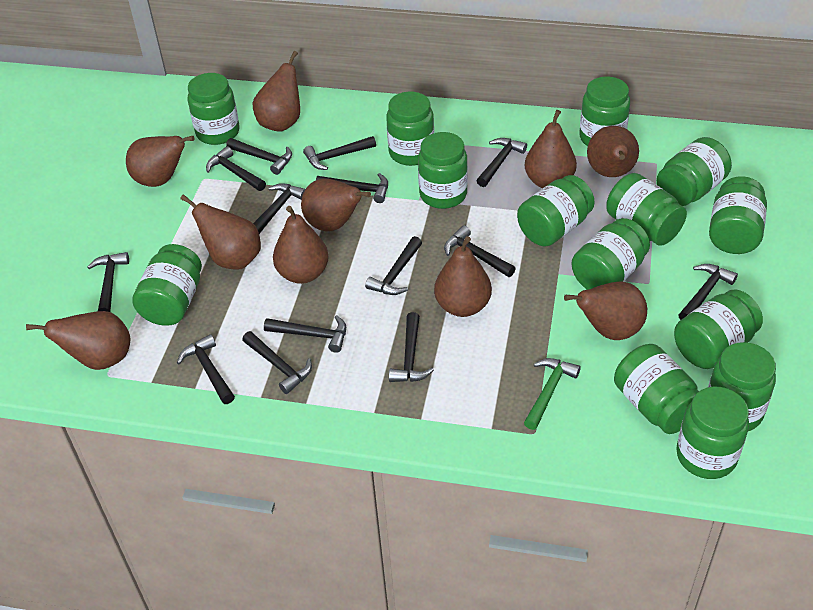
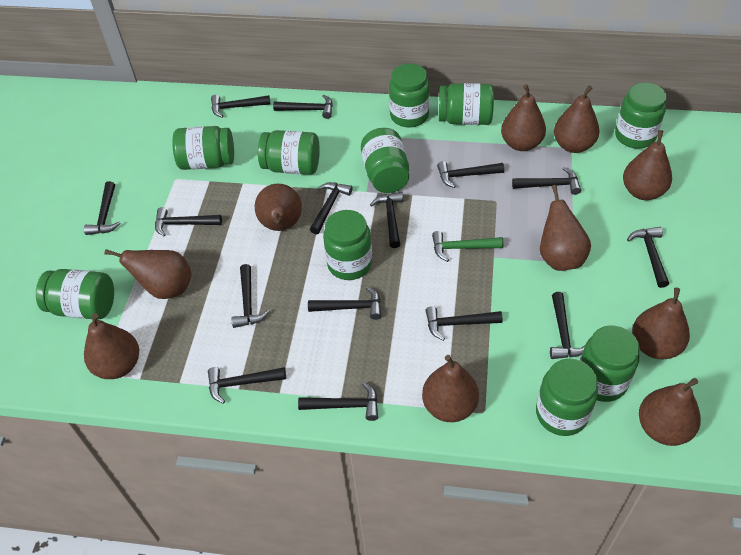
black hammer: 14 -> 15
green jar: 14 -> 10

